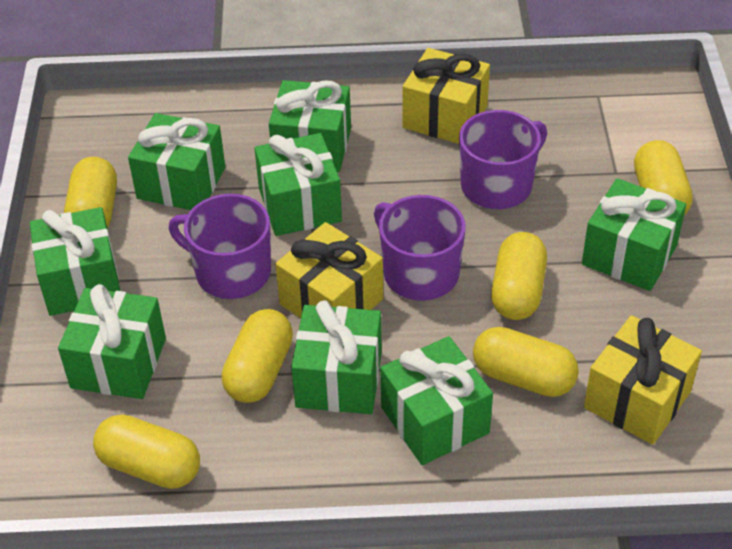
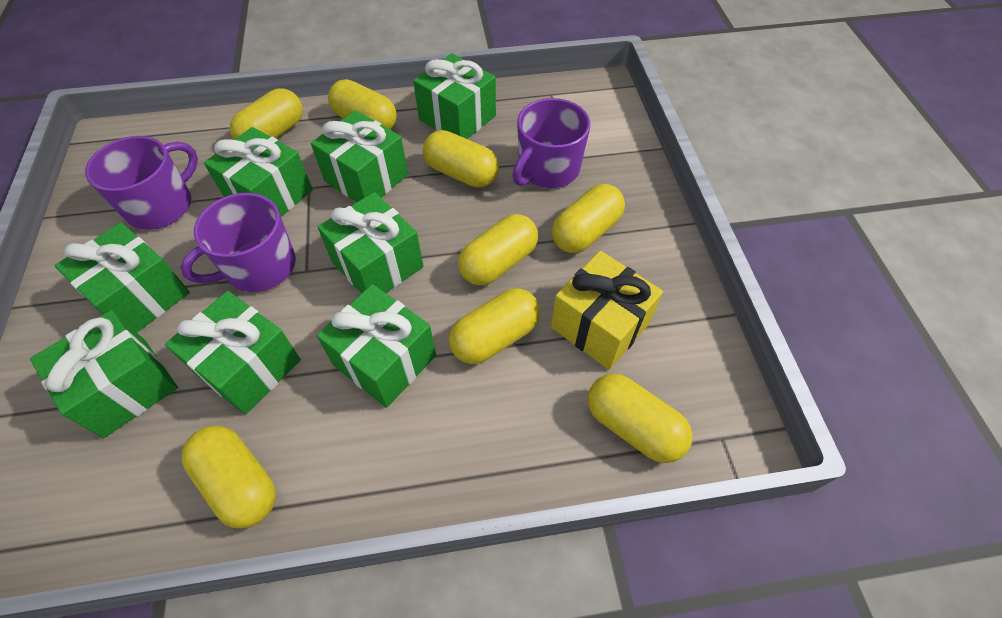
yellow capsule: 6 -> 8
yellow gift: 3 -> 1

